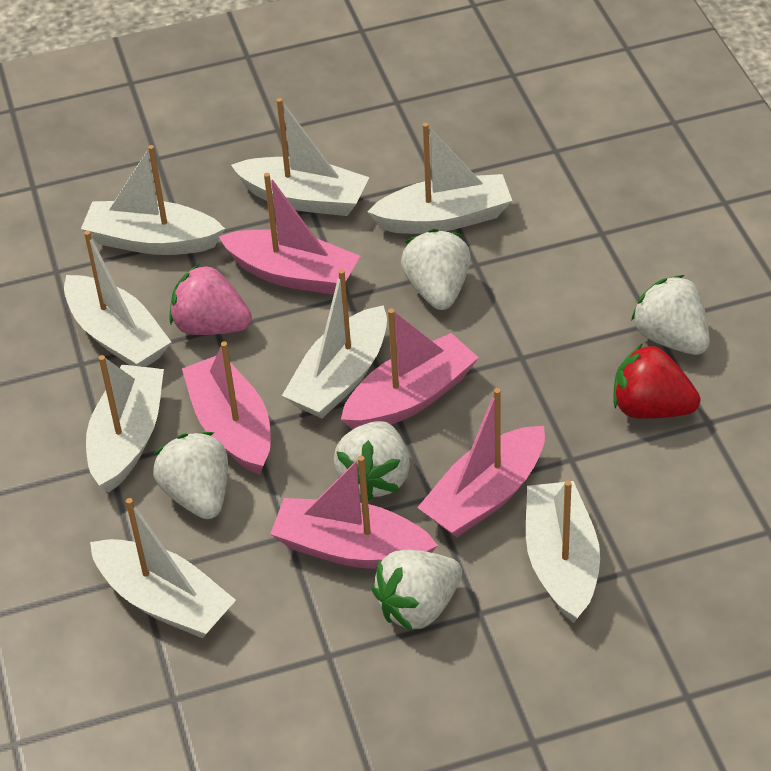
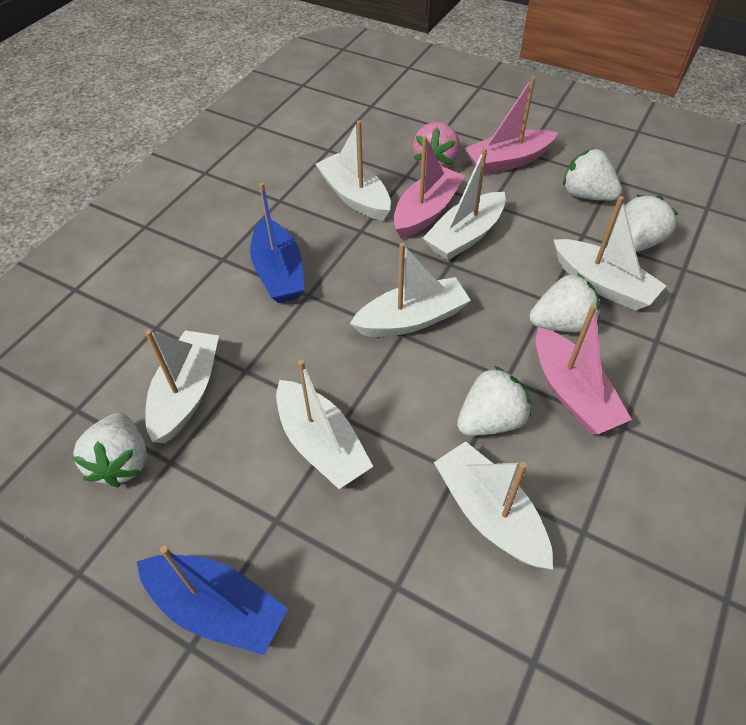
blue boat: 0 -> 2
pink boat: 5 -> 3
red strawberry: 1 -> 0
white boat: 8 -> 7

